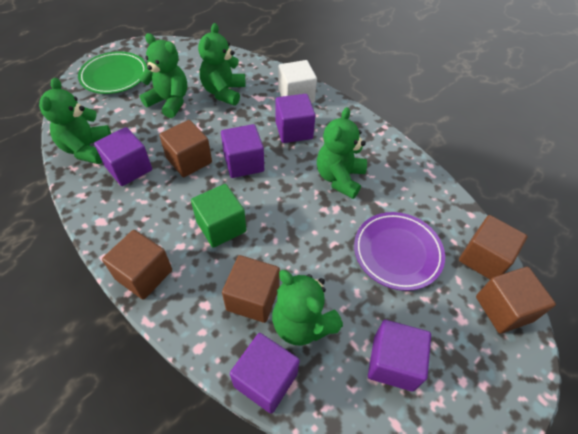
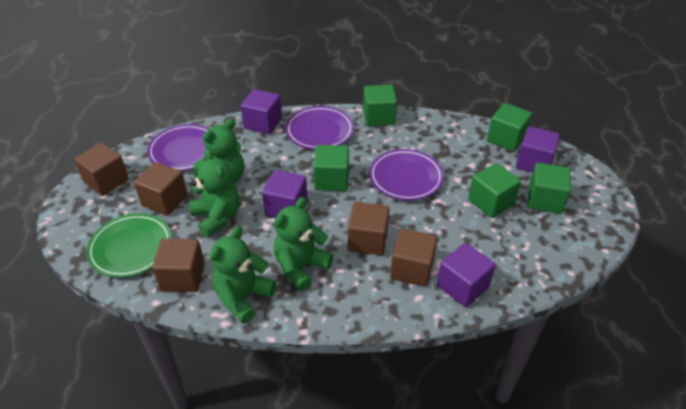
green cube: 1 -> 5
green teddy bear: 5 -> 4
purple cube: 5 -> 4
purple plate: 1 -> 3
white cube: 1 -> 0

